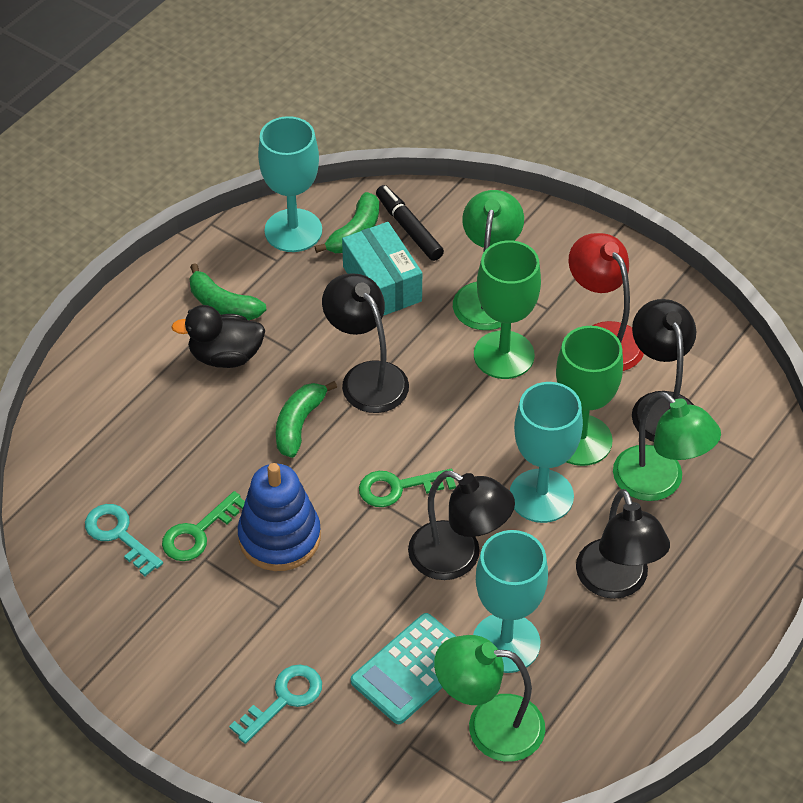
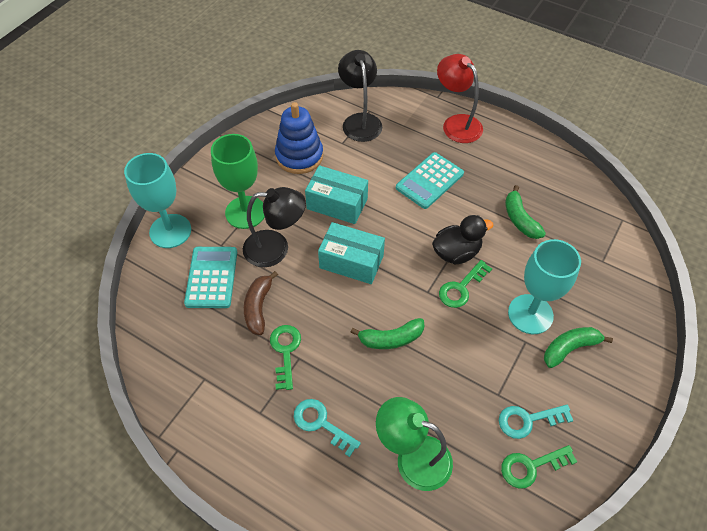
black lamp: 4 -> 2
black marker: 1 -> 0
brown banana: 0 -> 1
green goblet: 2 -> 1
green key: 2 -> 3
green lamp: 3 -> 1
turquoise box: 1 -> 2
turquoise calculator: 1 -> 2
turquoise goblet: 3 -> 2

